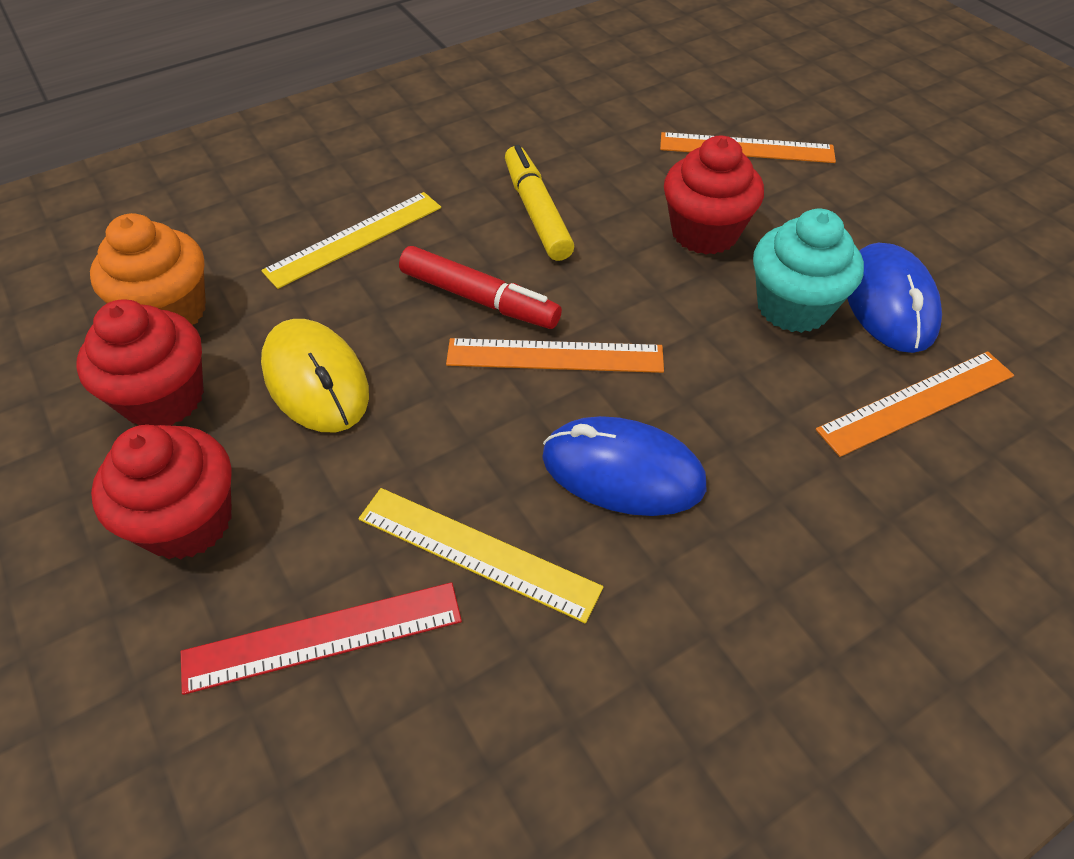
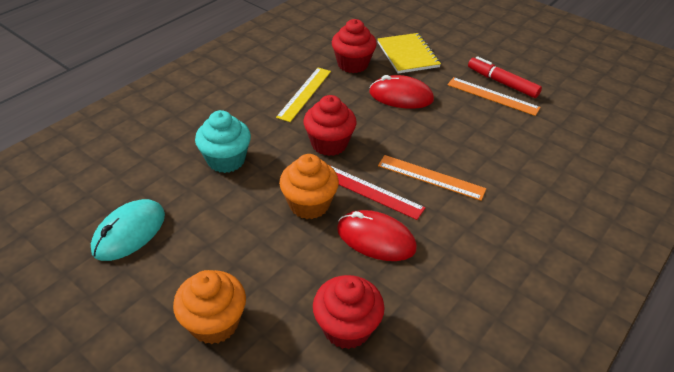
blue mouse: 2 -> 0
orange cupcake: 1 -> 2
orange ruler: 3 -> 2
red mouse: 0 -> 2
turquoise mouse: 0 -> 1
yellow marker: 1 -> 0
yellow mouse: 1 -> 0
yellow notebook: 0 -> 1
yellow ruler: 2 -> 1

